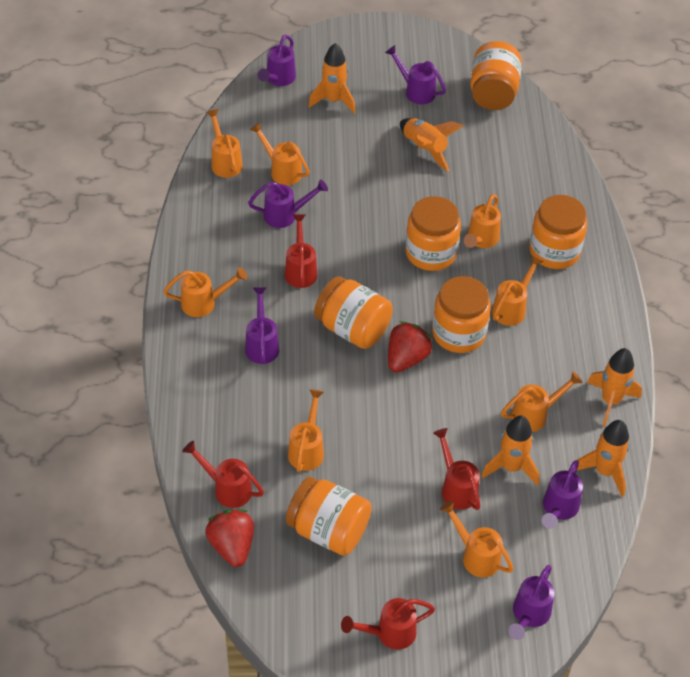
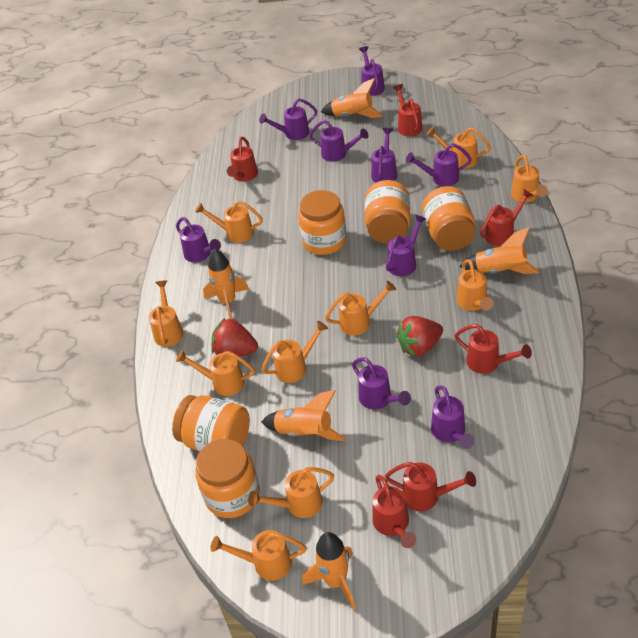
orange jar: 6 -> 5
orange watering can: 8 -> 10
purple watering can: 6 -> 9
red watering can: 4 -> 6

